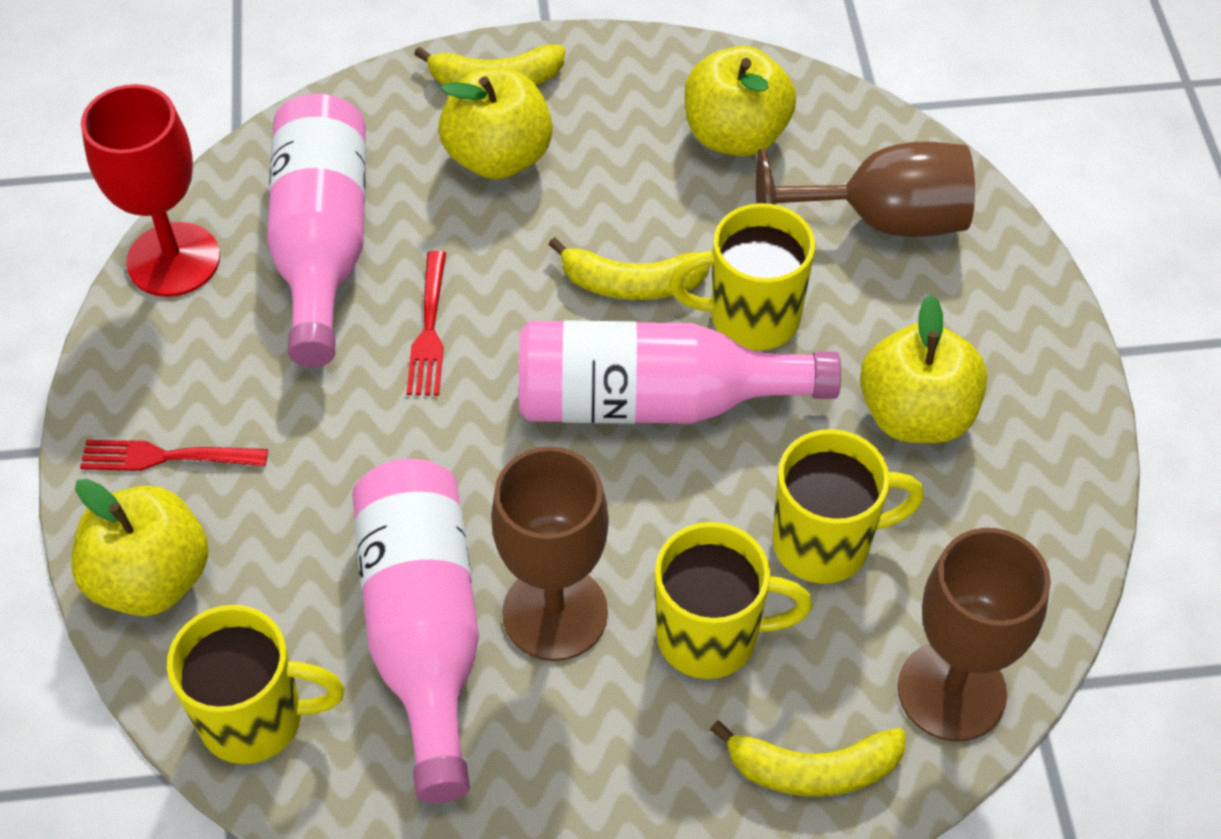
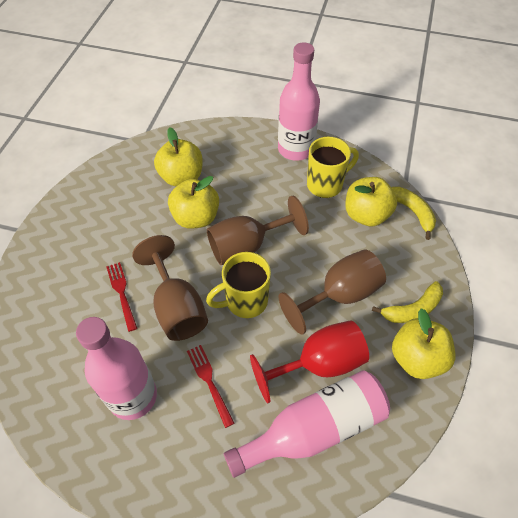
yellow banana: 3 -> 2
yellow mug: 4 -> 2

